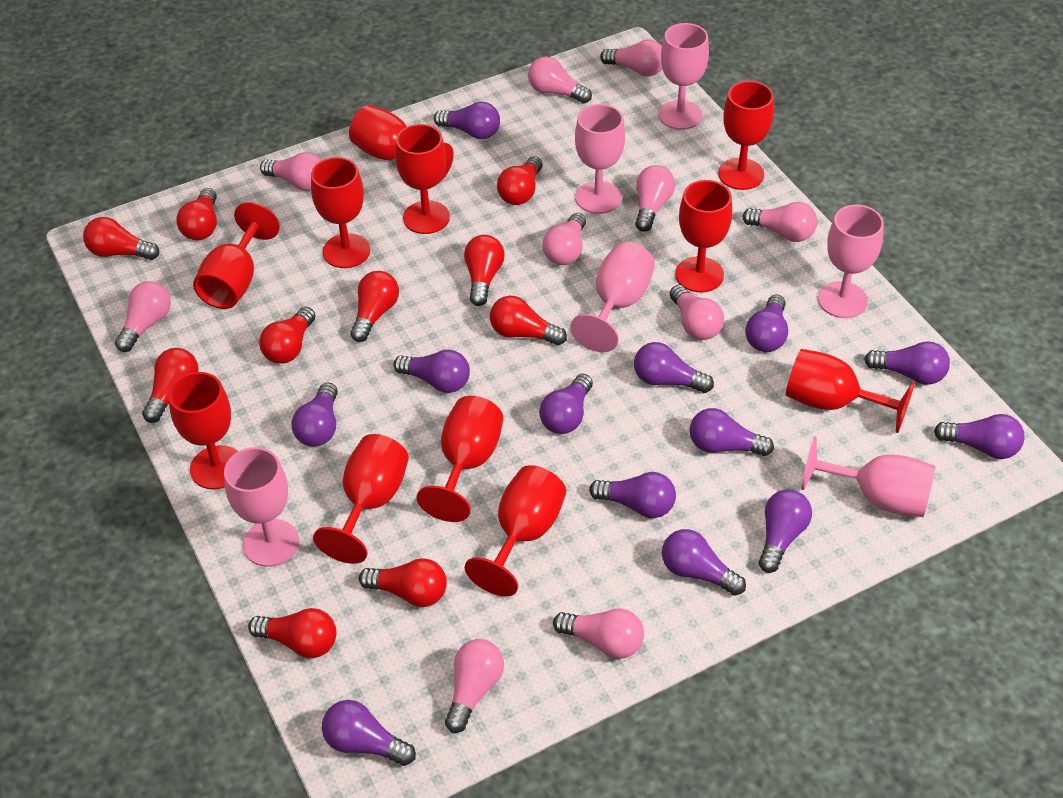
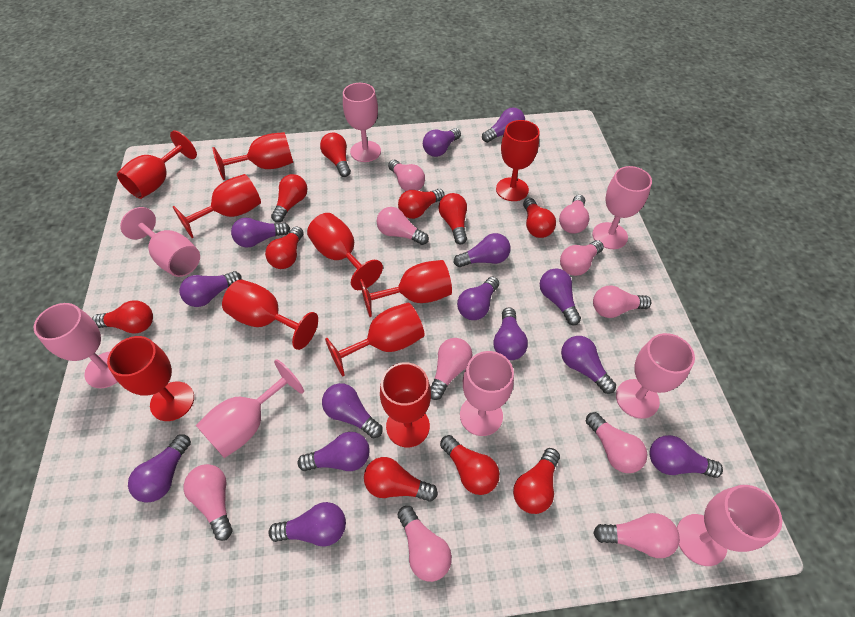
pink goblet: 6 -> 8
purple light bulb: 13 -> 14
red goblet: 11 -> 10

